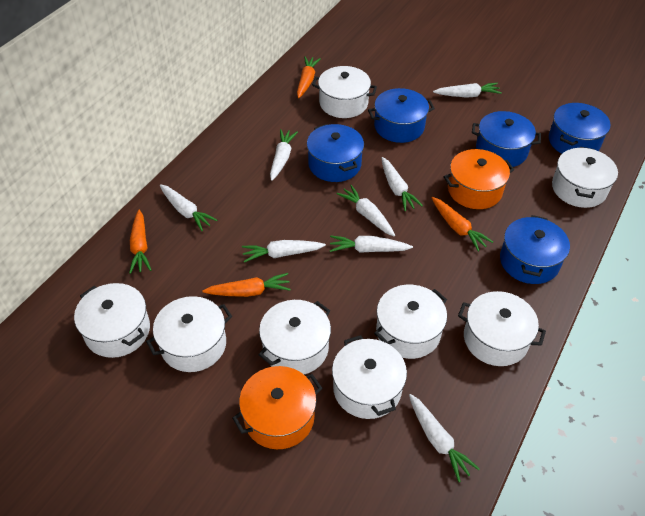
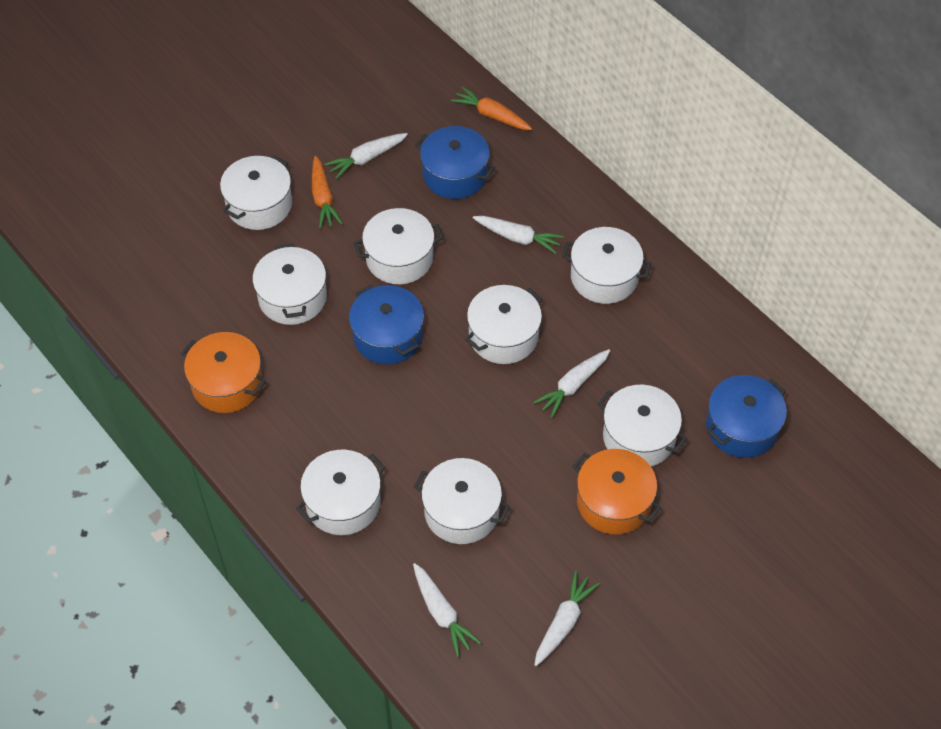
blue pot: 5 -> 3
orange carrot: 4 -> 2
white carrot: 8 -> 5

